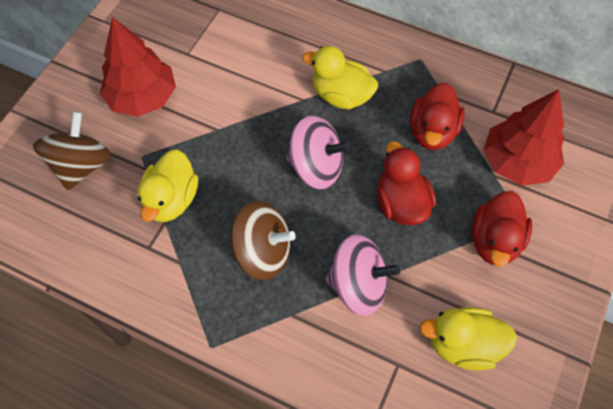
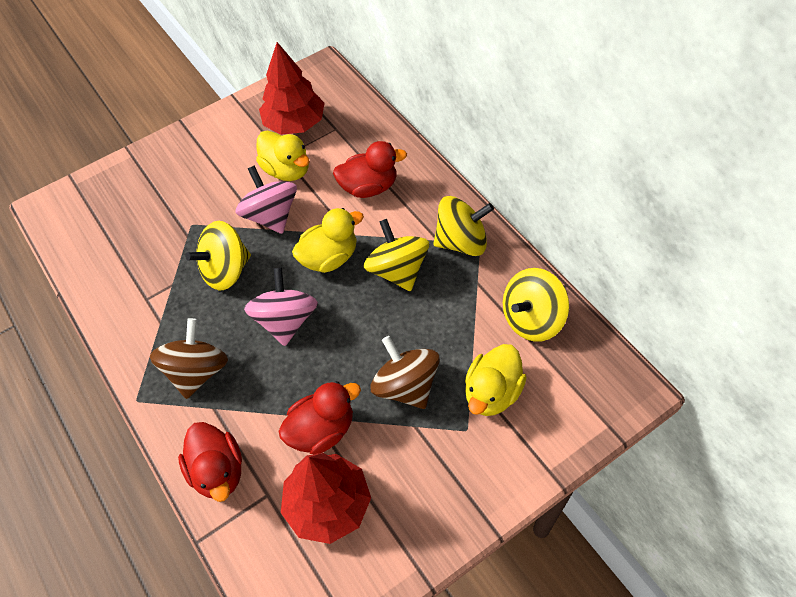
yellow spinning top: 0 -> 4

